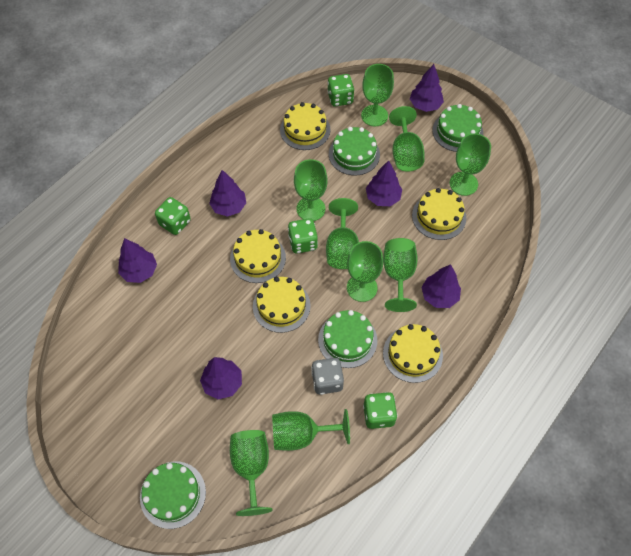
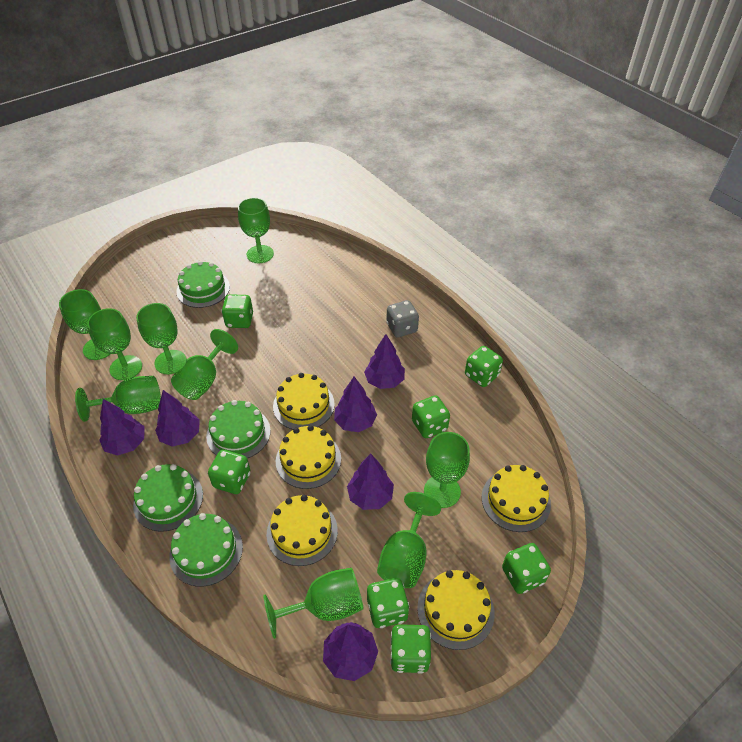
green dice: 4 -> 7

